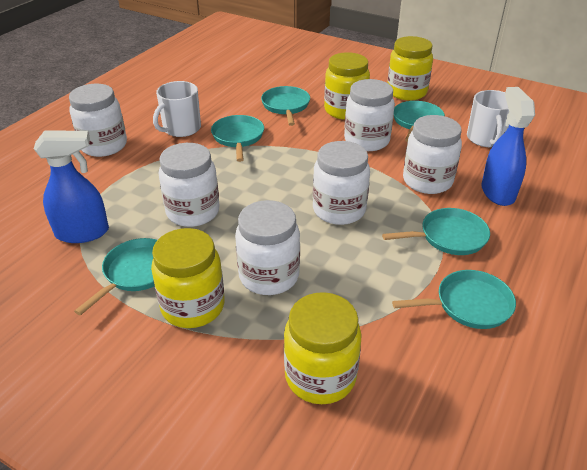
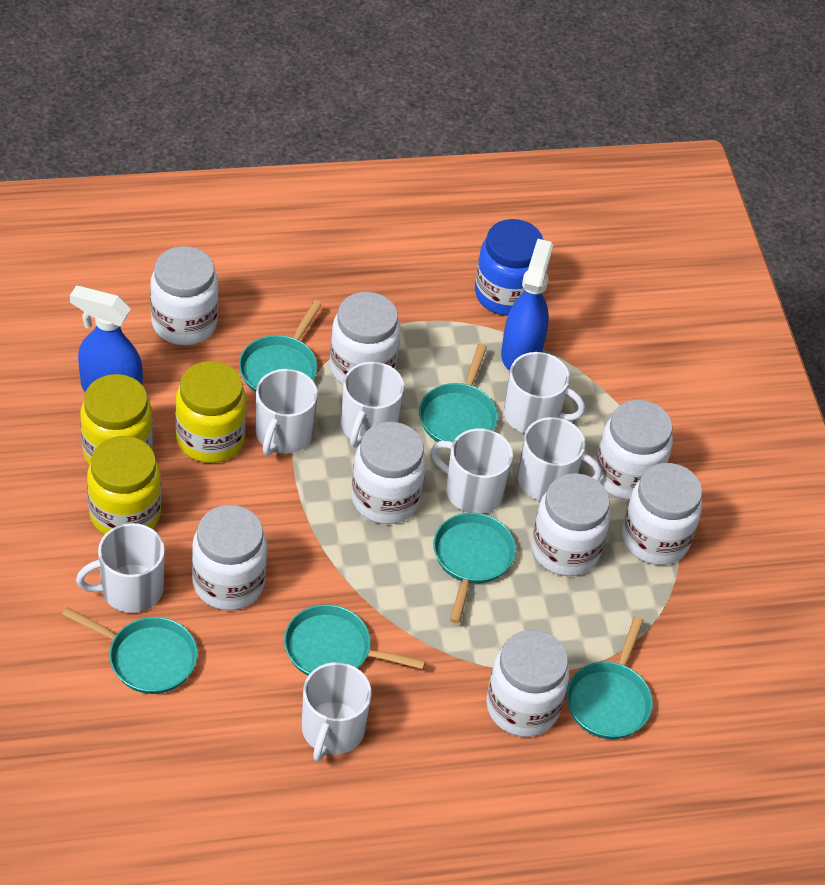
blue jar: 0 -> 1
white jar: 6 -> 8
white mug: 2 -> 7
yellow jar: 4 -> 3

